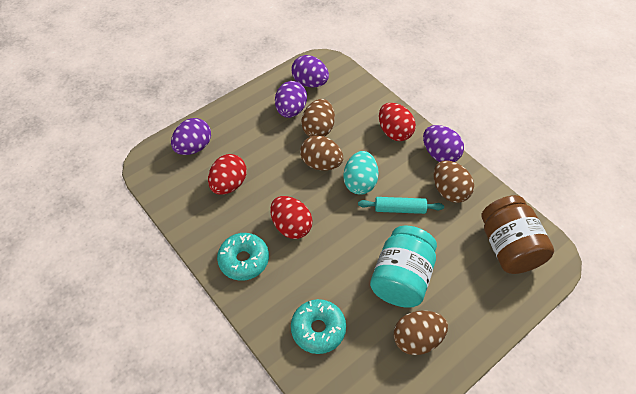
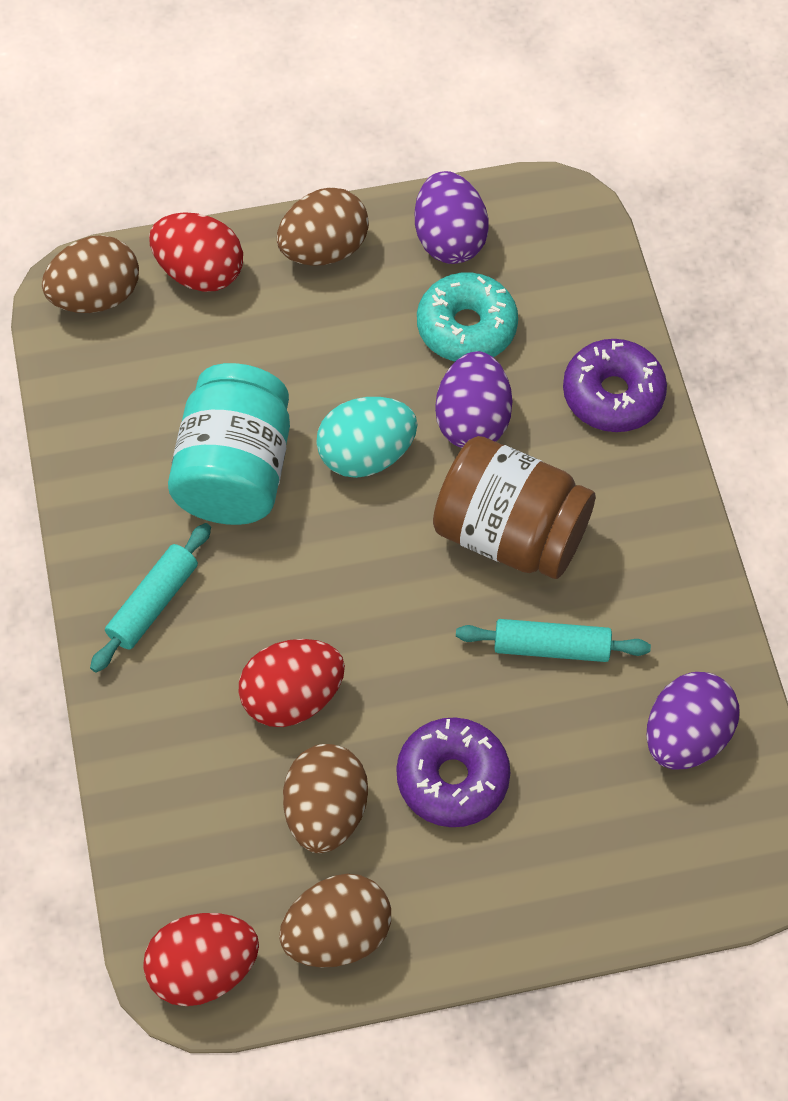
purple donut: 0 -> 2
purple egg: 4 -> 3
turquoise donut: 2 -> 1
turquoise rolling pin: 1 -> 2

